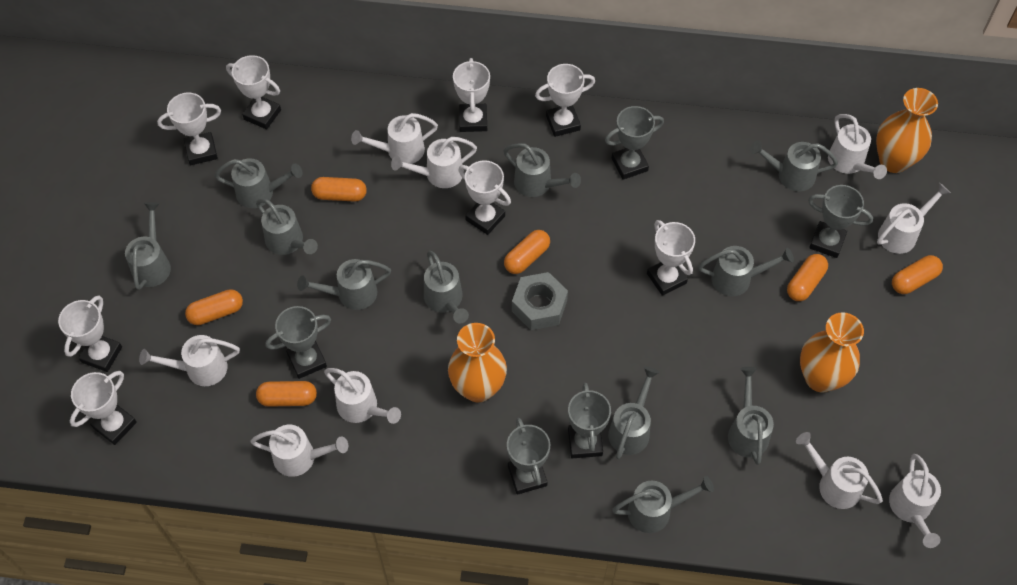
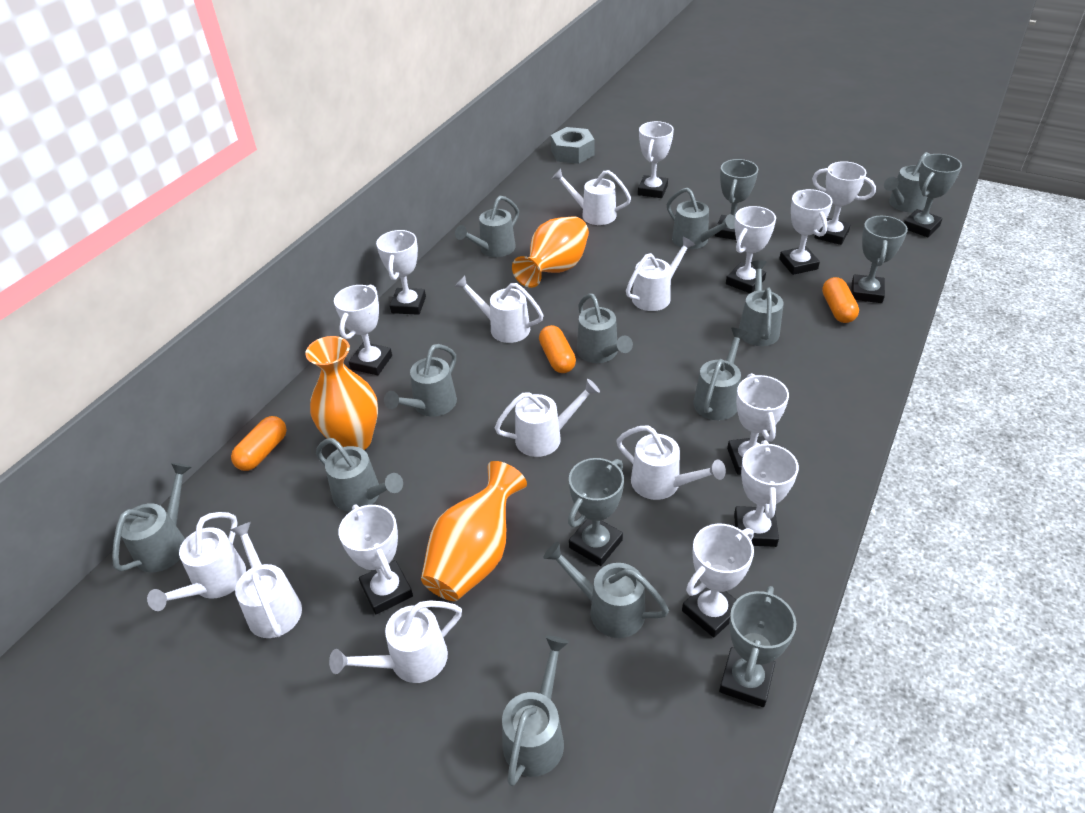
orange capsule: 6 -> 3
white trophy: 8 -> 10
white watering can: 9 -> 8

